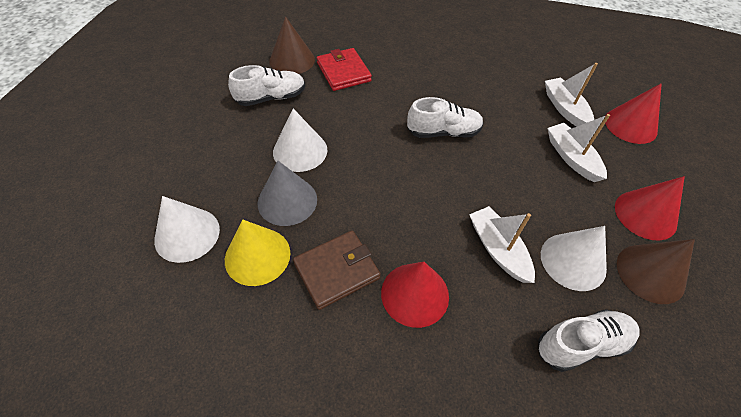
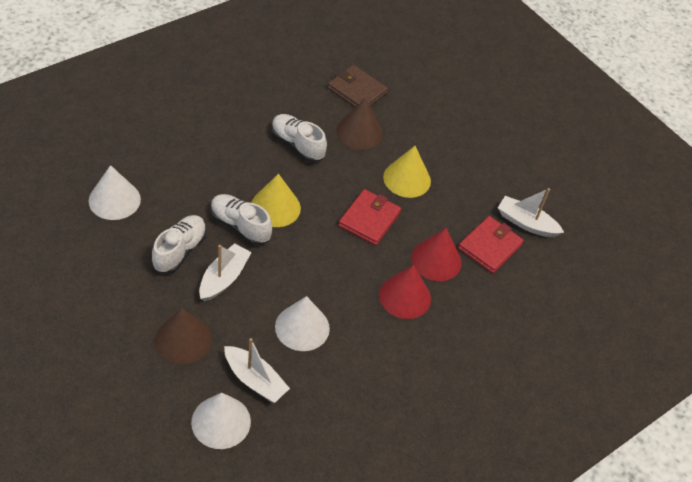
grey cone: 1 -> 0
red cone: 3 -> 2
red wallet: 1 -> 2
yellow cone: 1 -> 2

